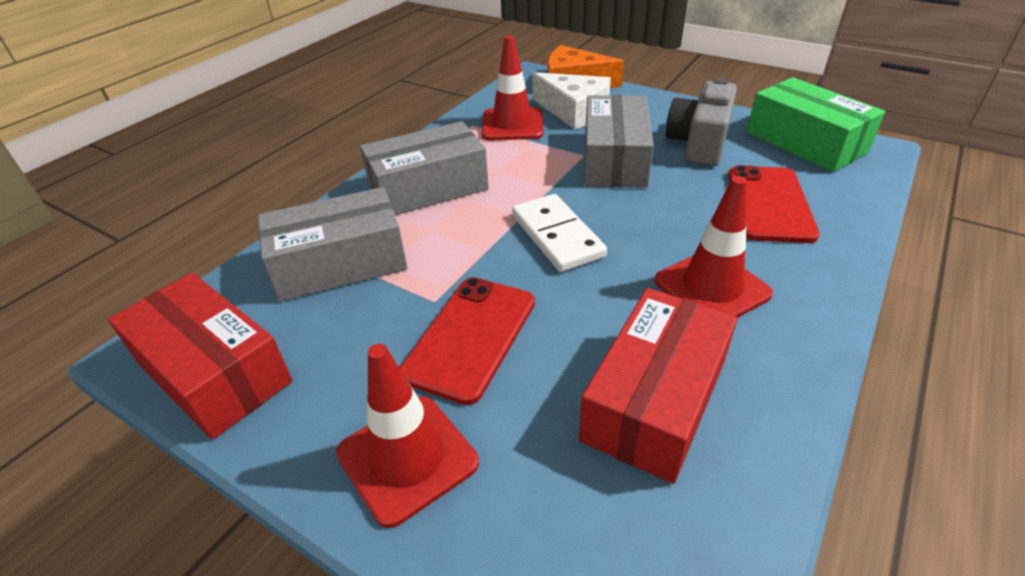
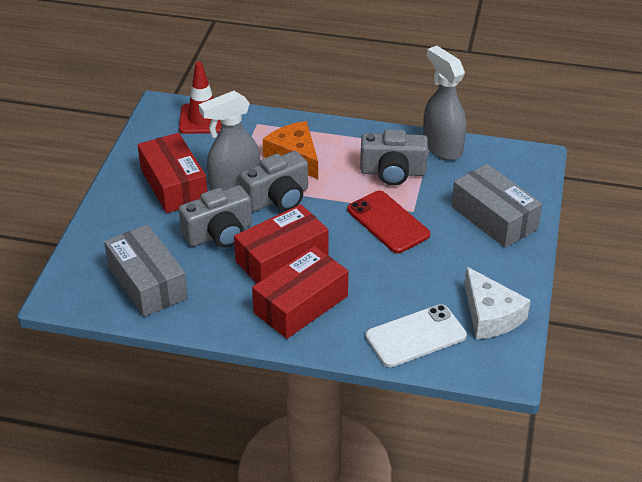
green box: 1 -> 0
grey box: 3 -> 2
grey camera: 1 -> 3
grey spray bottle: 0 -> 2
red box: 2 -> 3
red phone: 2 -> 1
red traffic cone: 3 -> 1
white domino: 1 -> 0
white phone: 0 -> 1

